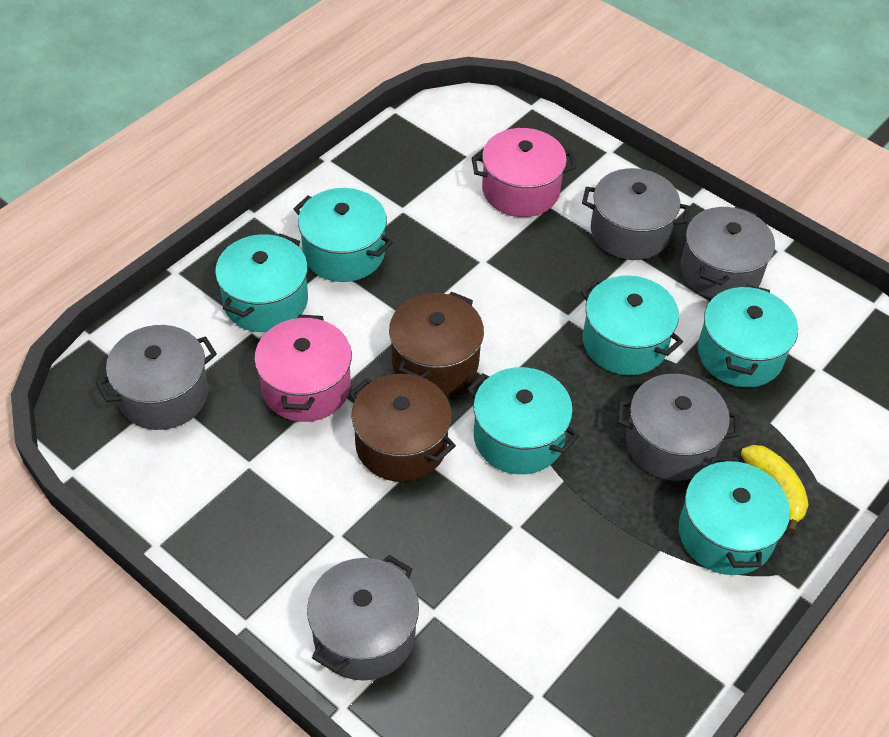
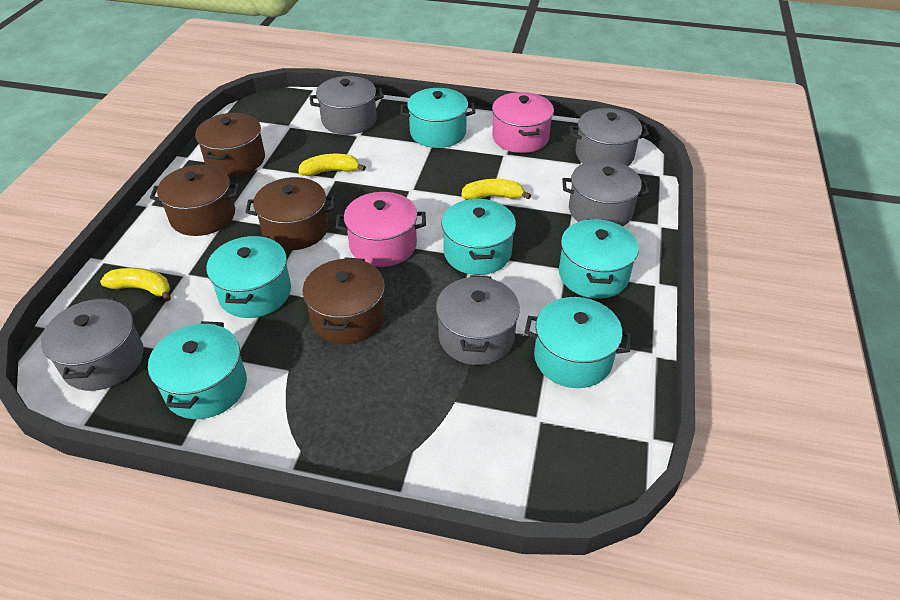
brown pot: 2 -> 4
yellow banana: 1 -> 3

